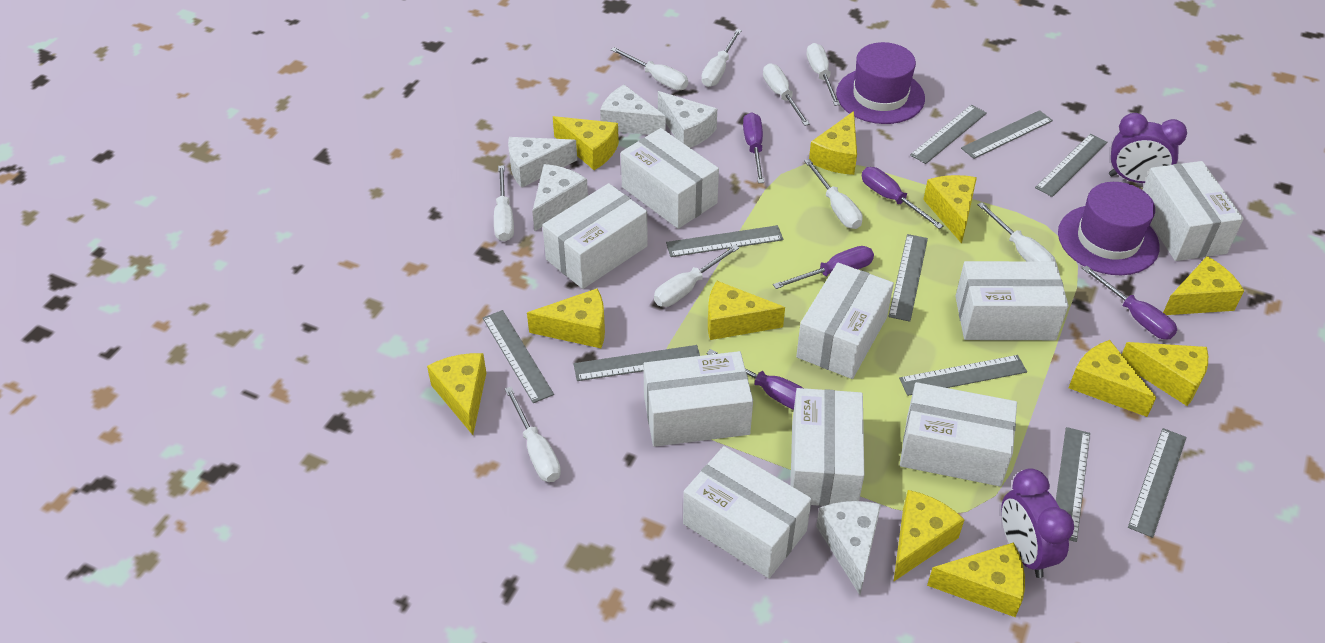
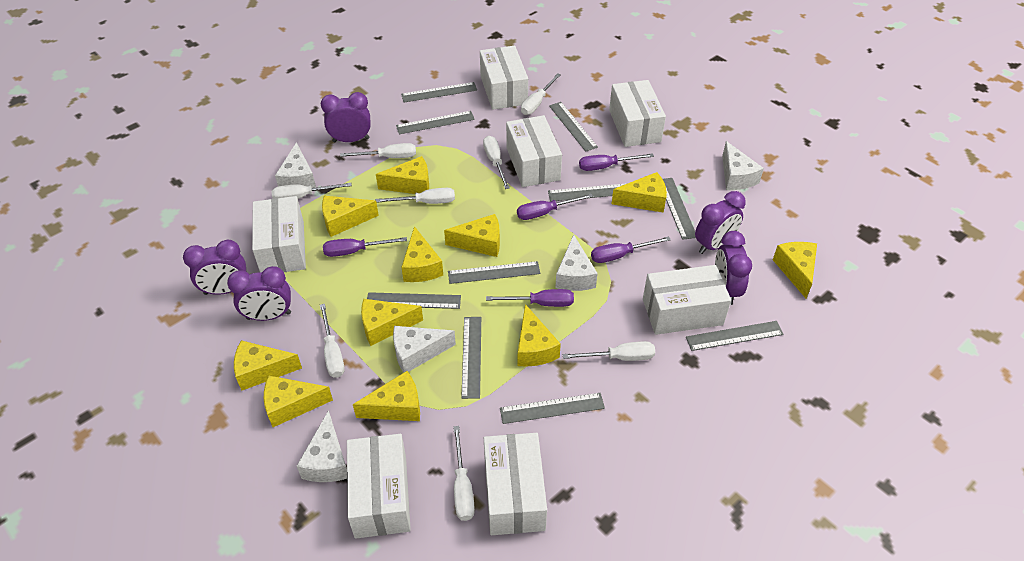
purple clock: 2 -> 5
purple hat: 2 -> 0
white box: 9 -> 7
white screwdriver: 9 -> 8

